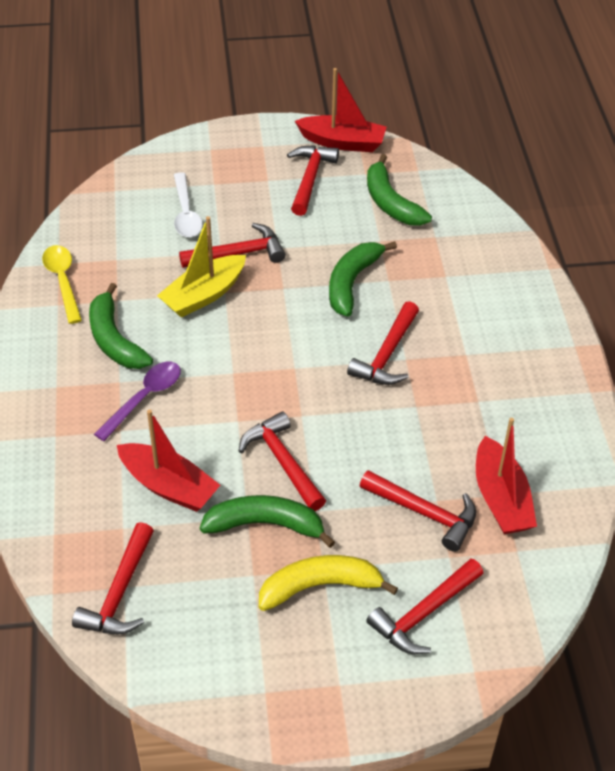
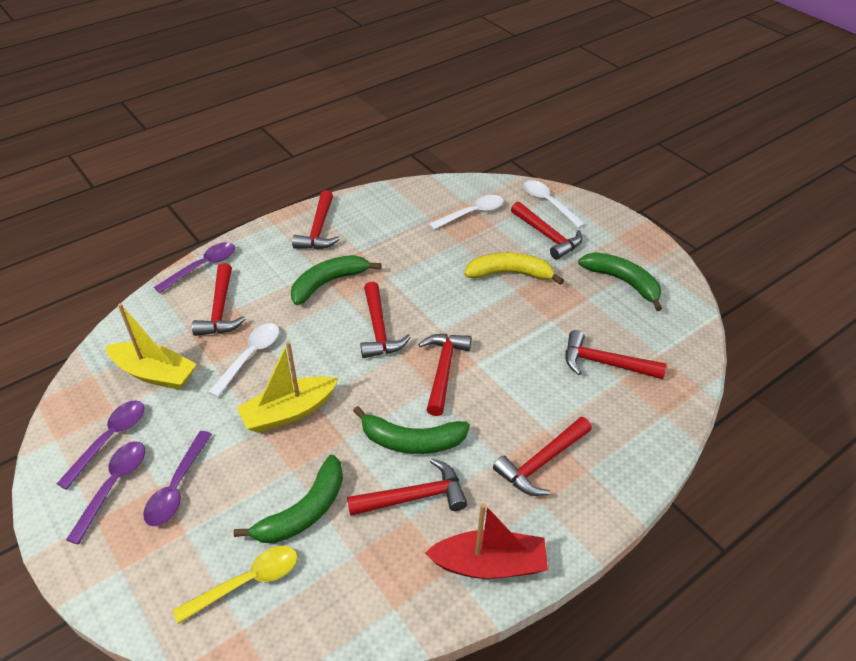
purple spoon: 1 -> 4
red boat: 3 -> 1
red hammer: 7 -> 8
white spoon: 1 -> 3
yellow boat: 1 -> 2

